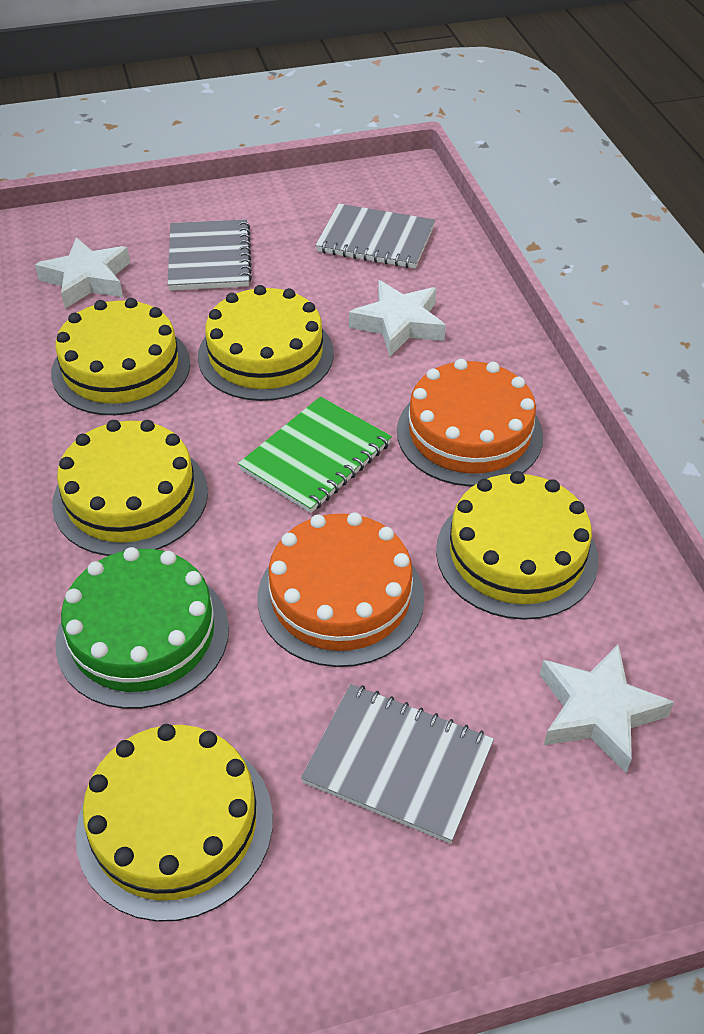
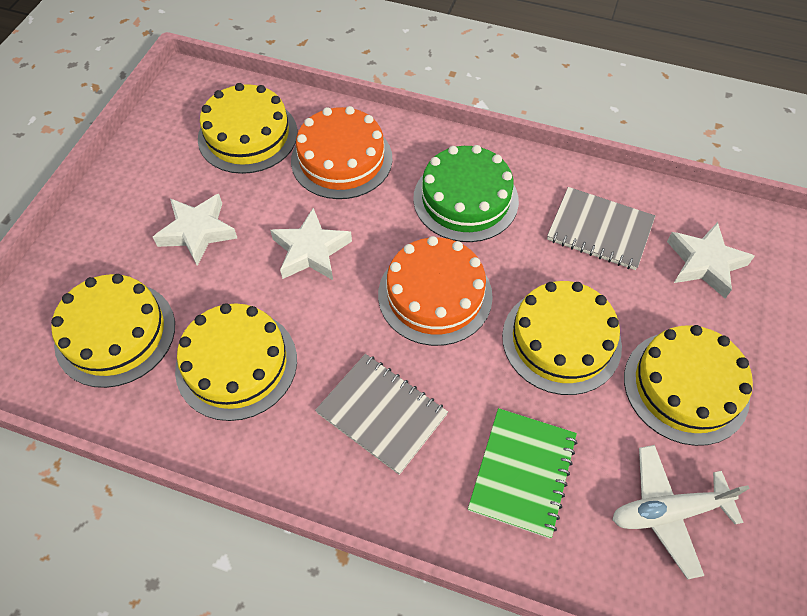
grey notebook: 3 -> 2
white plane: 0 -> 1

